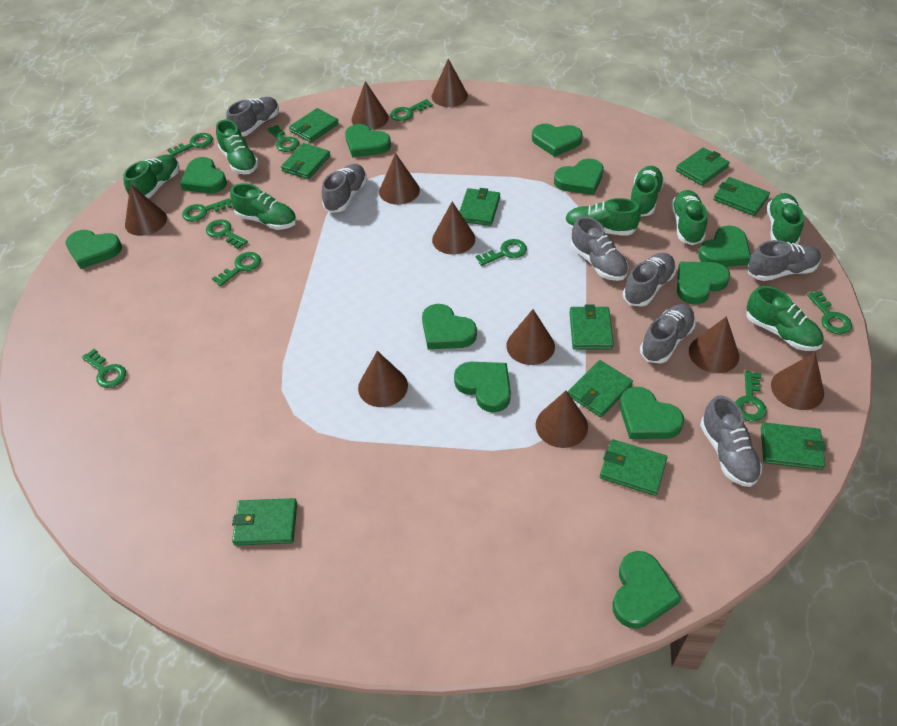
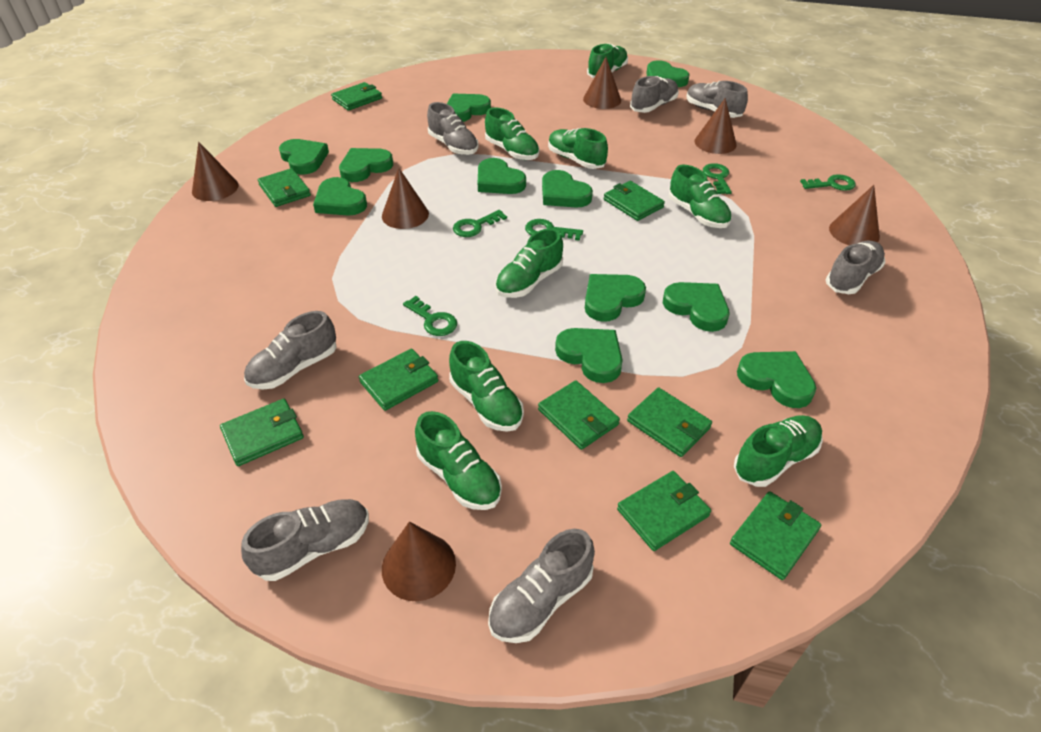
brown cone: 10 -> 6
green key: 10 -> 5
green wallet: 10 -> 9

